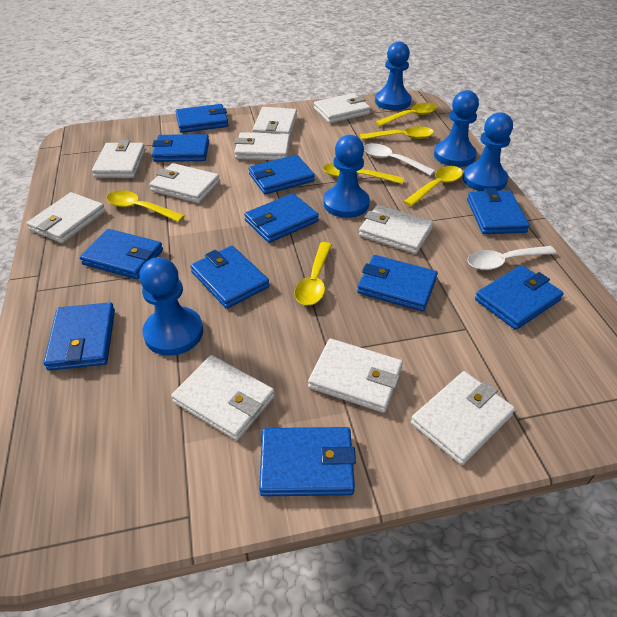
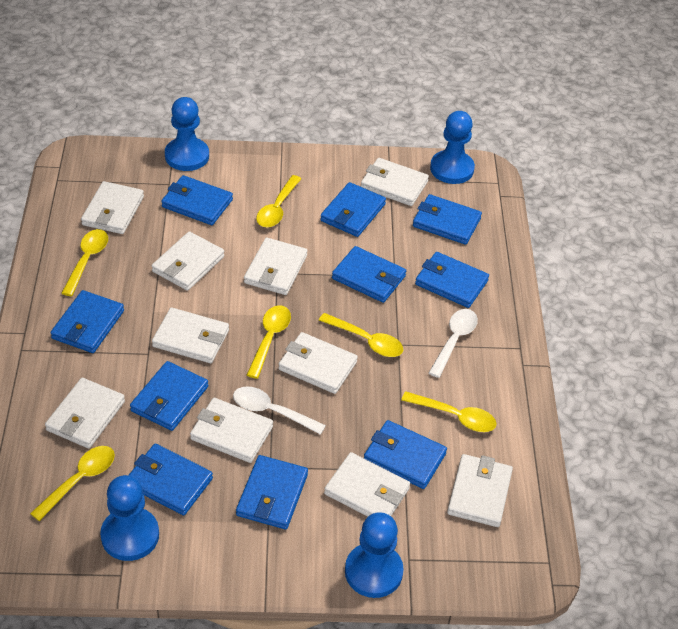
blue pawn: 5 -> 4
blue wallet: 11 -> 10

